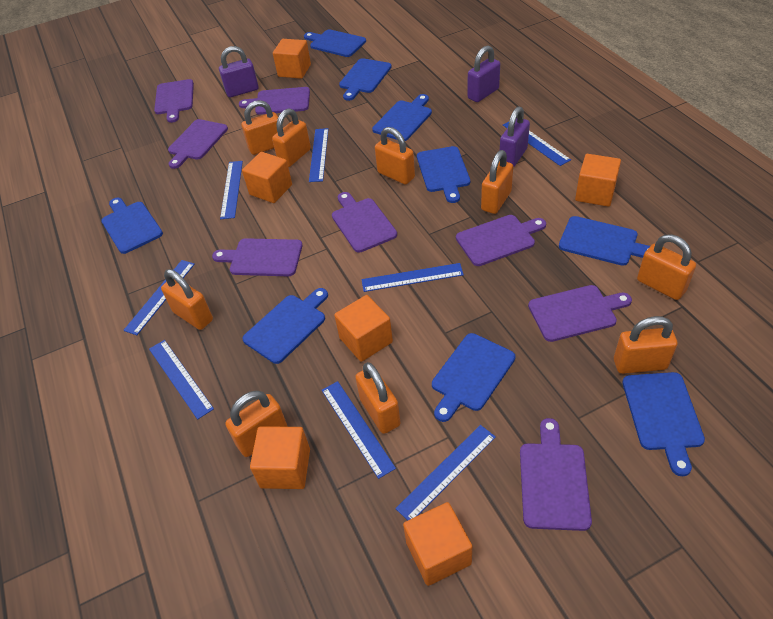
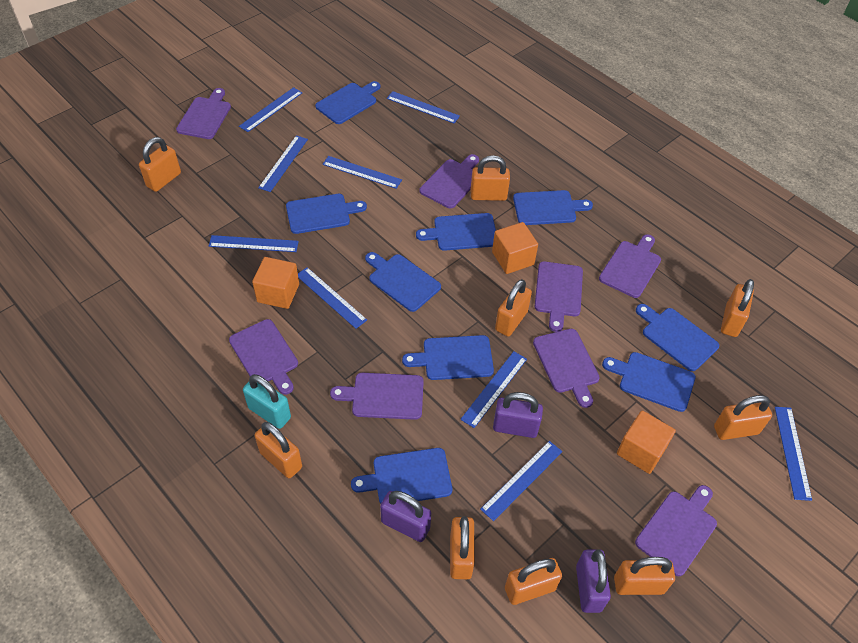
blue ruler: 8 -> 9
orange cube: 6 -> 3
turquoise padlock: 0 -> 1

